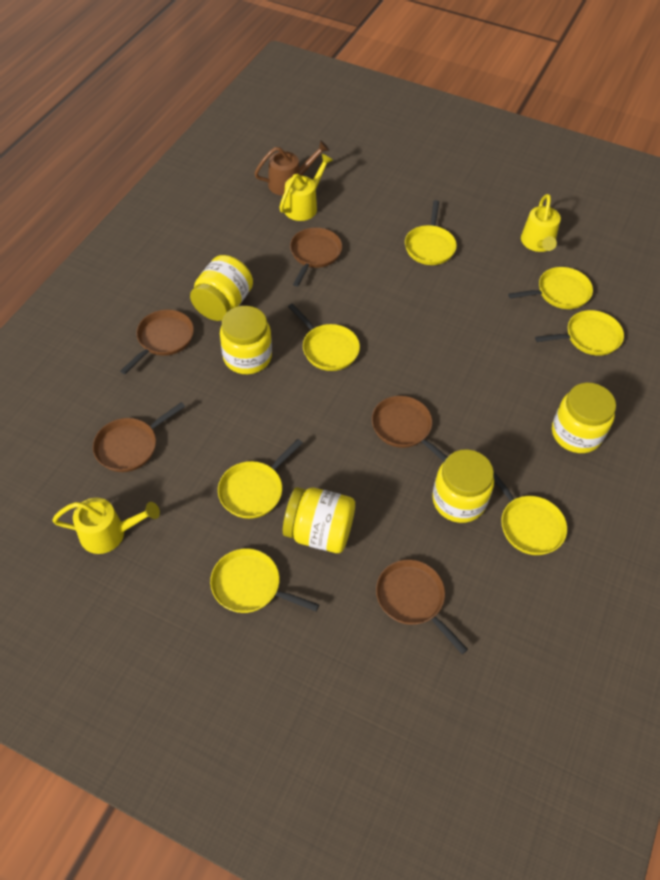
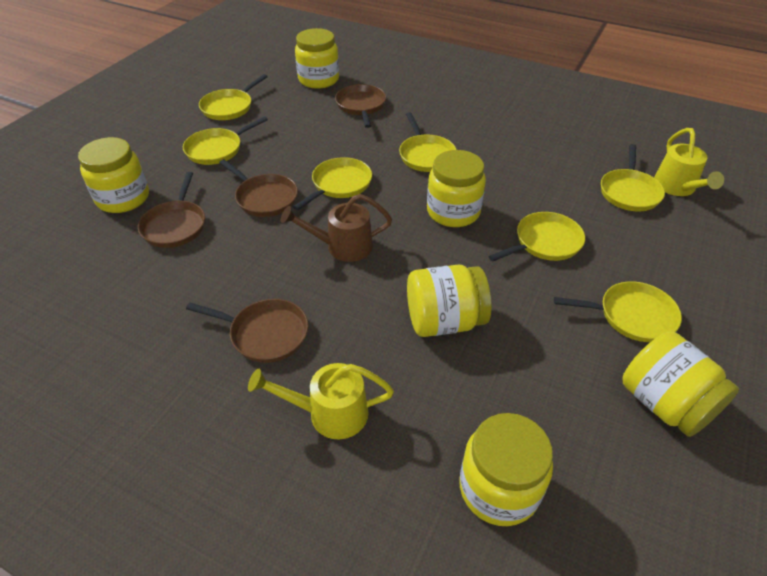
brown pan: 5 -> 4
yellow jar: 5 -> 6
yellow watering can: 3 -> 2

